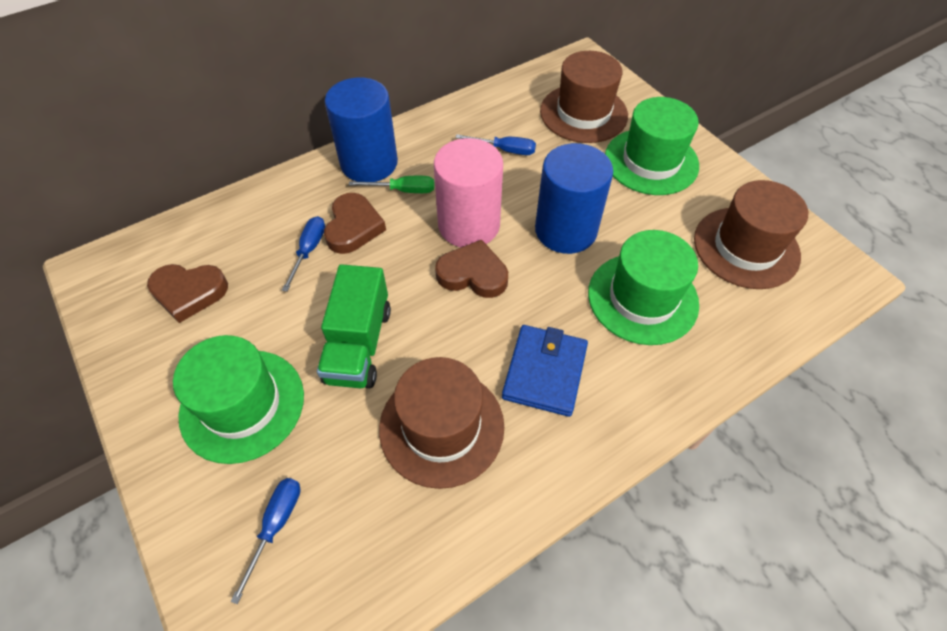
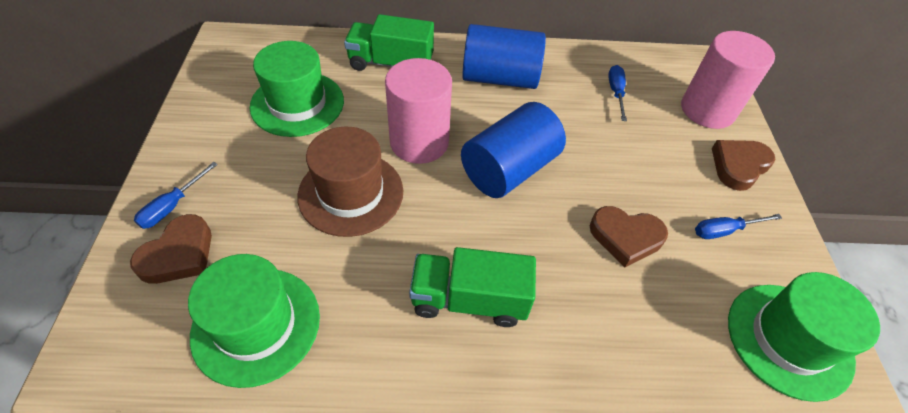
blue wallet: 1 -> 0
brown hat: 3 -> 1
green screwdriver: 1 -> 0
green truck: 1 -> 2
pink cylinder: 1 -> 2

